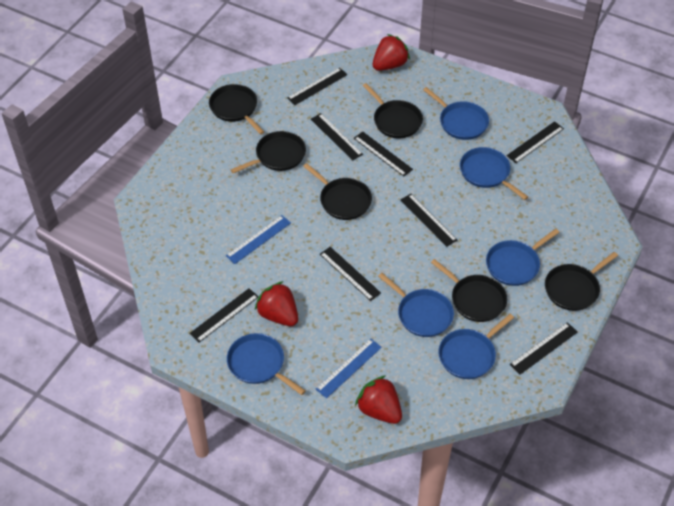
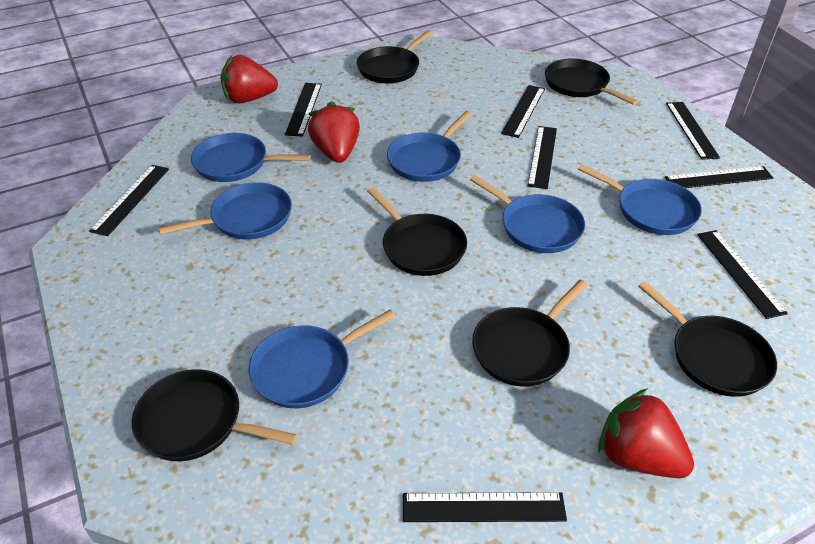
blue ruler: 2 -> 0

